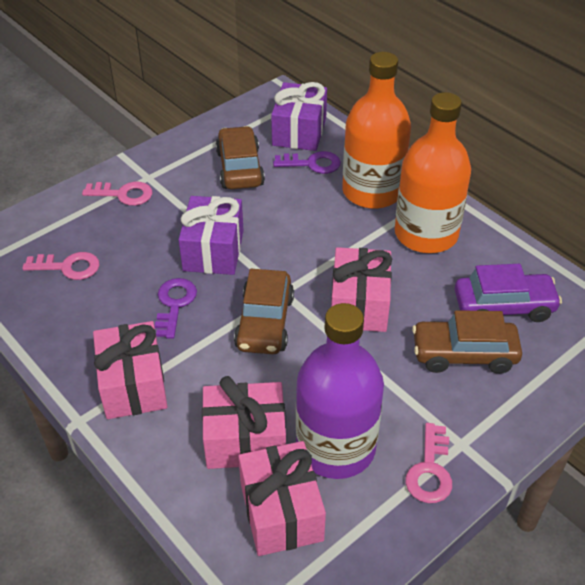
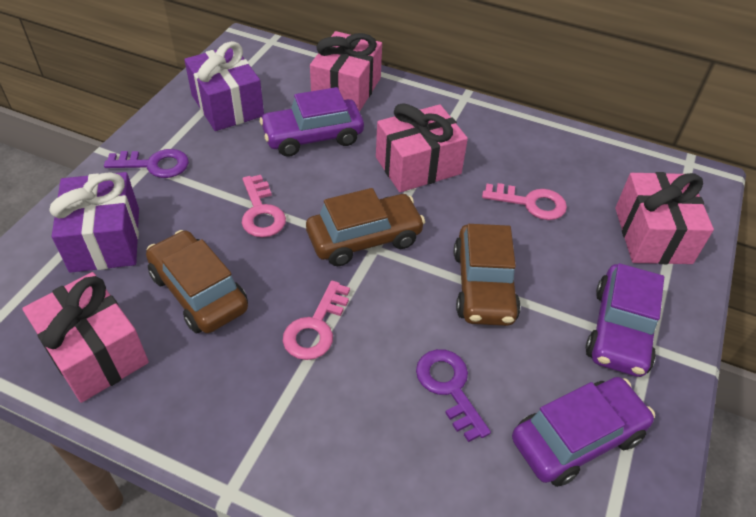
orange bottle: 2 -> 0
purple bottle: 1 -> 0
purple car: 1 -> 3

